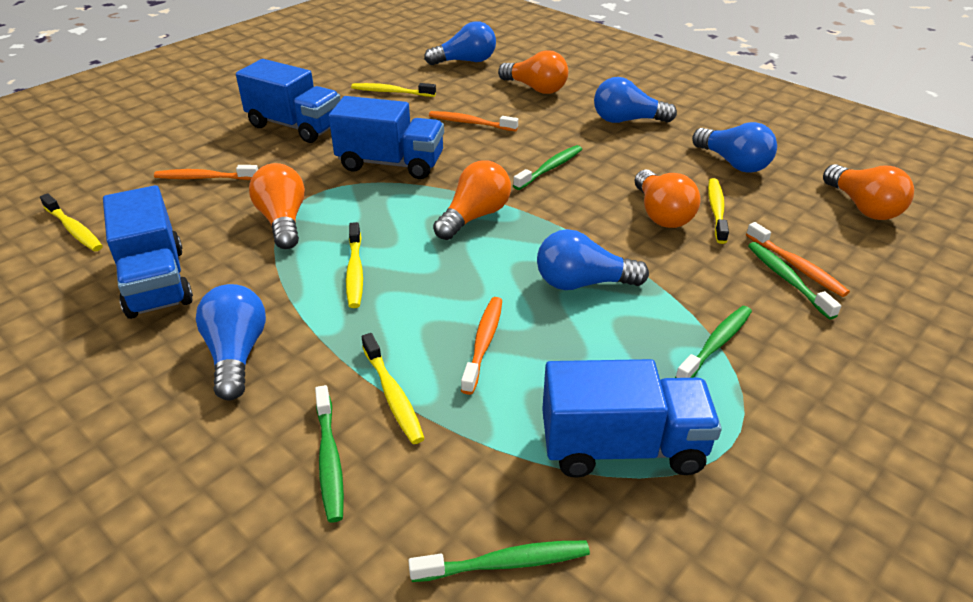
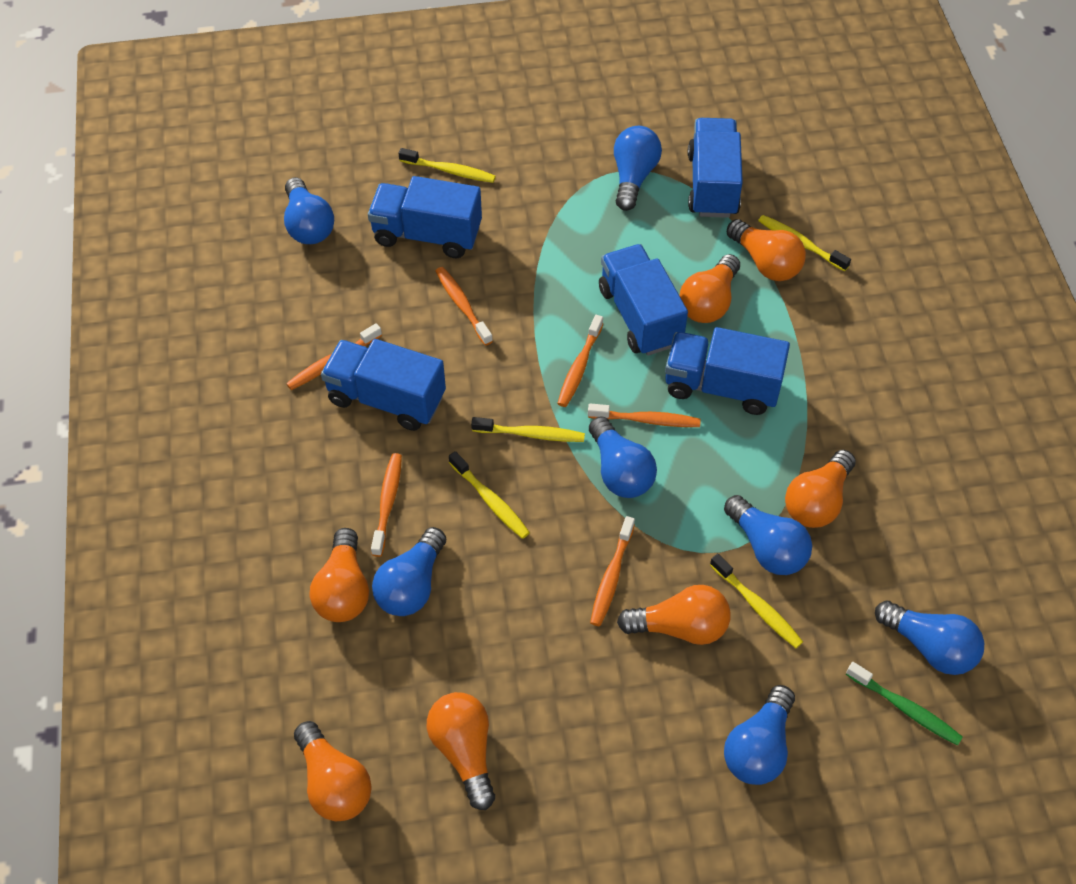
blue light bulb: 5 -> 7
blue truck: 4 -> 5
green toothbrush: 5 -> 1
orange light bulb: 5 -> 7
orange toothbrush: 4 -> 6

